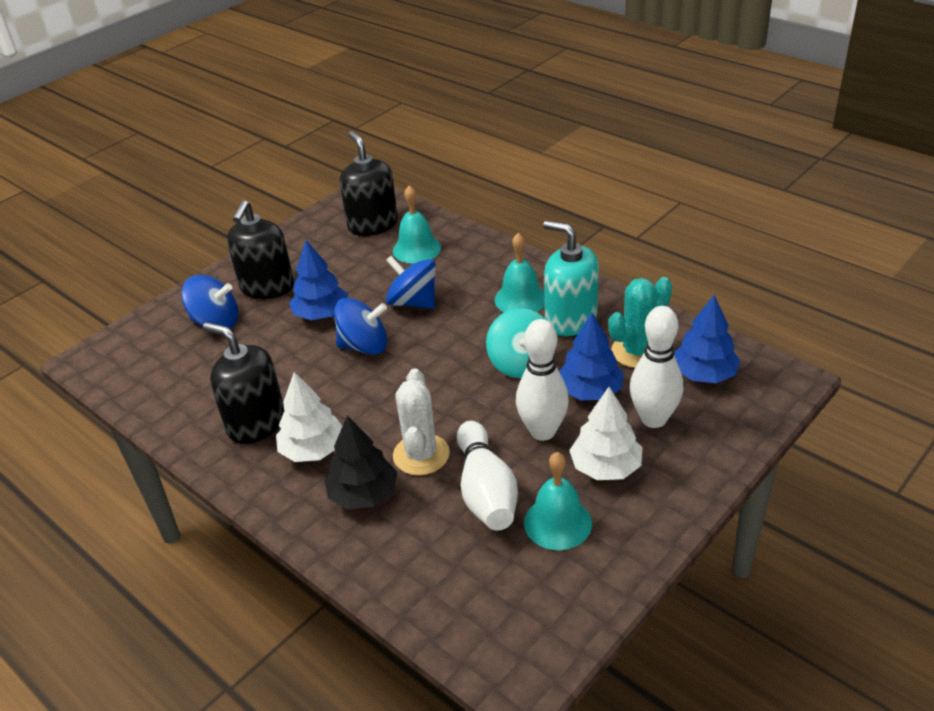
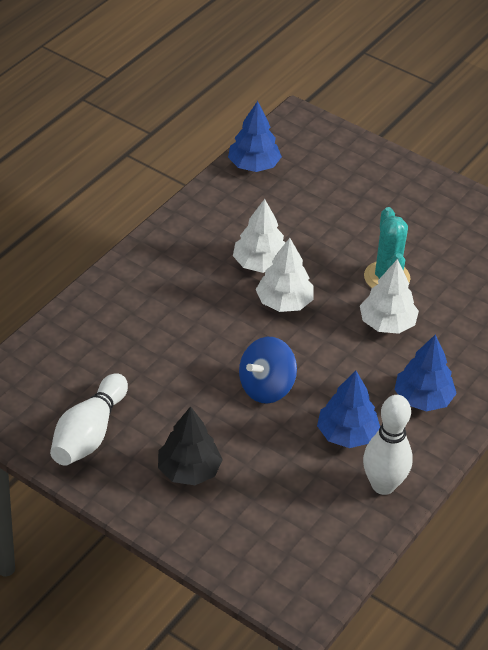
black soap dispenser: 3 -> 0
blue spinning top: 3 -> 1
turquoise bell: 3 -> 0
turquoise soap dispenser: 1 -> 0
turquoise spinning top: 1 -> 0
white bowling pin: 3 -> 2
white cactus: 1 -> 0
white tree: 2 -> 3

